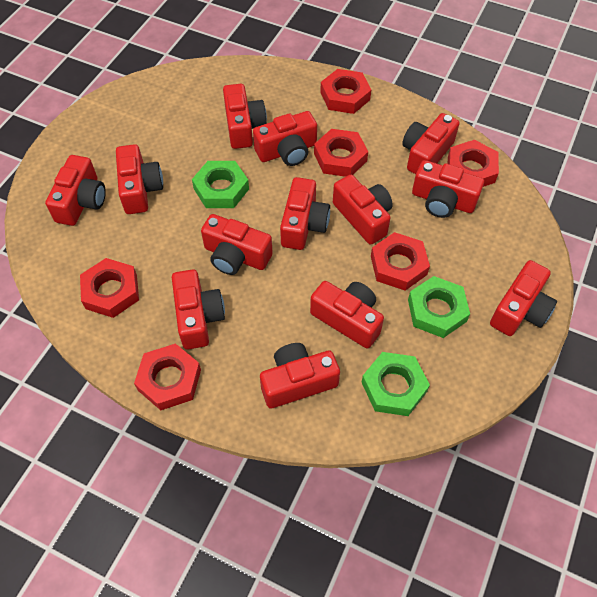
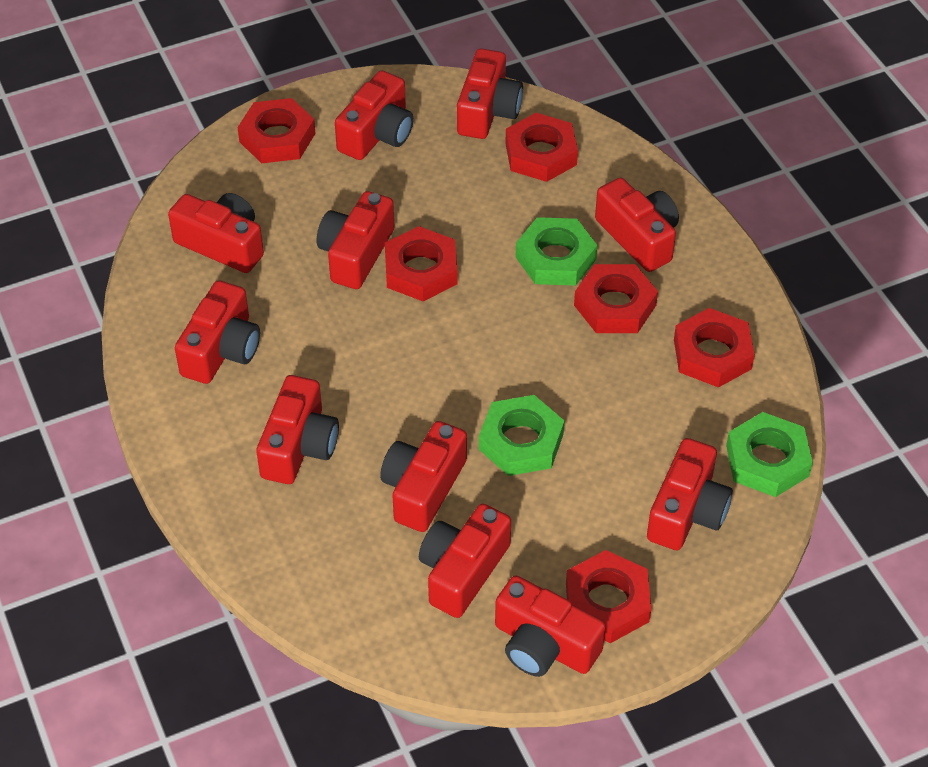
red camera: 13 -> 11

